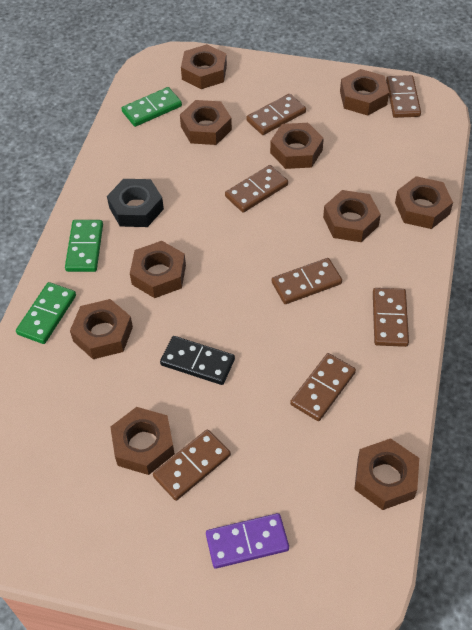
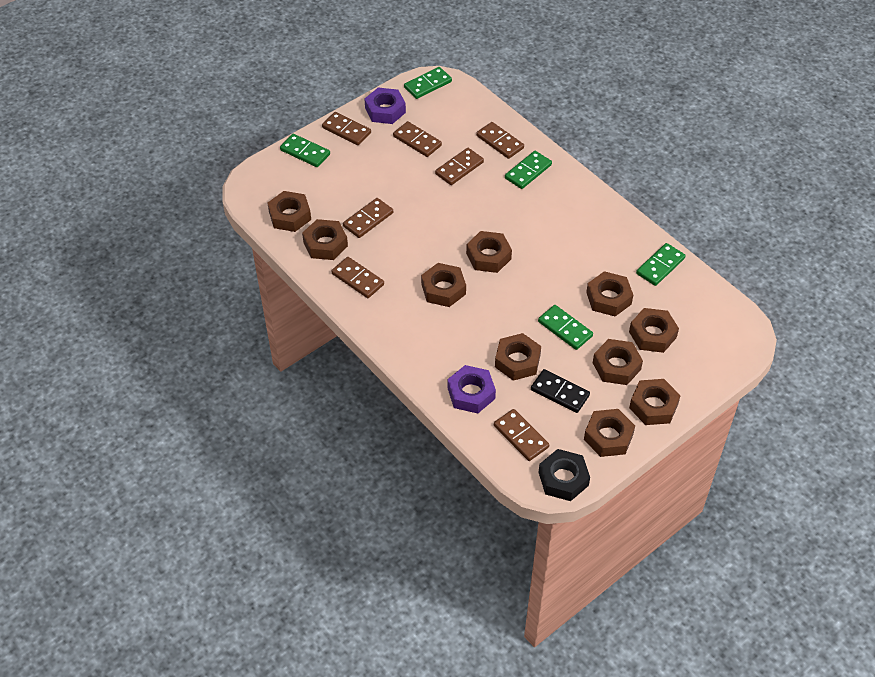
green domino: 3 -> 5
purple domino: 1 -> 0
purple nut: 0 -> 2

